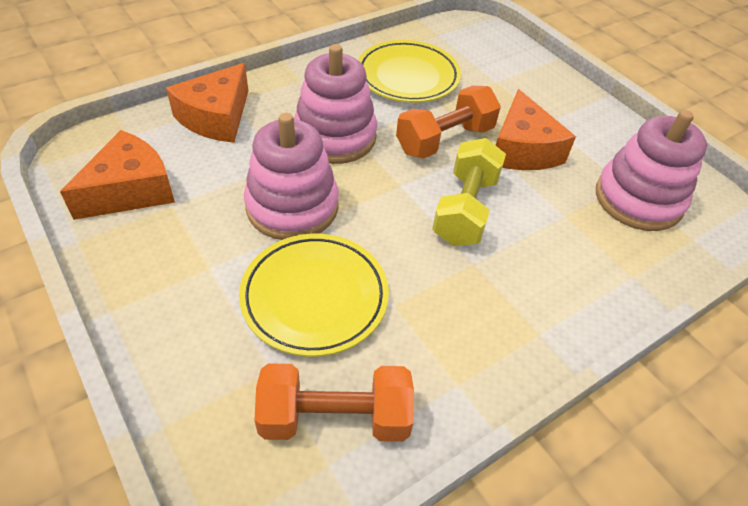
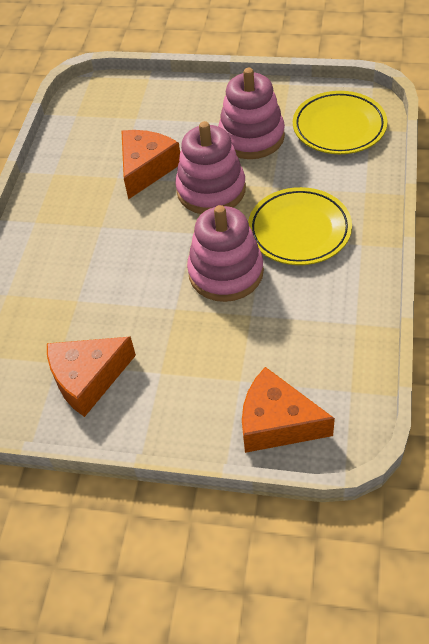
orange dumbbell: 2 -> 0
yellow dumbbell: 1 -> 0

